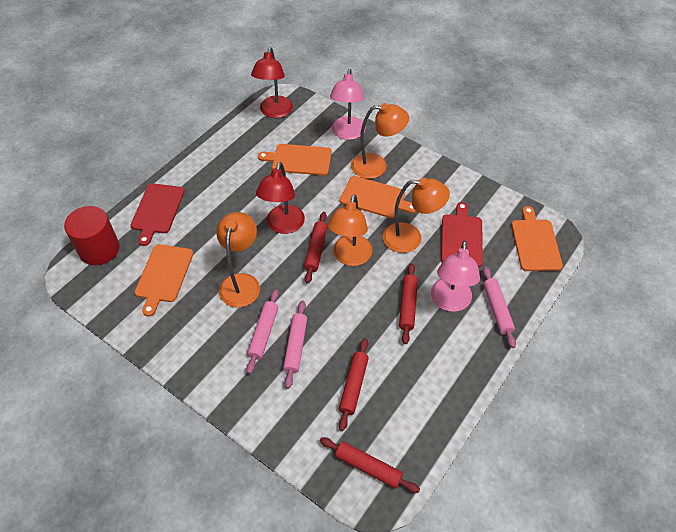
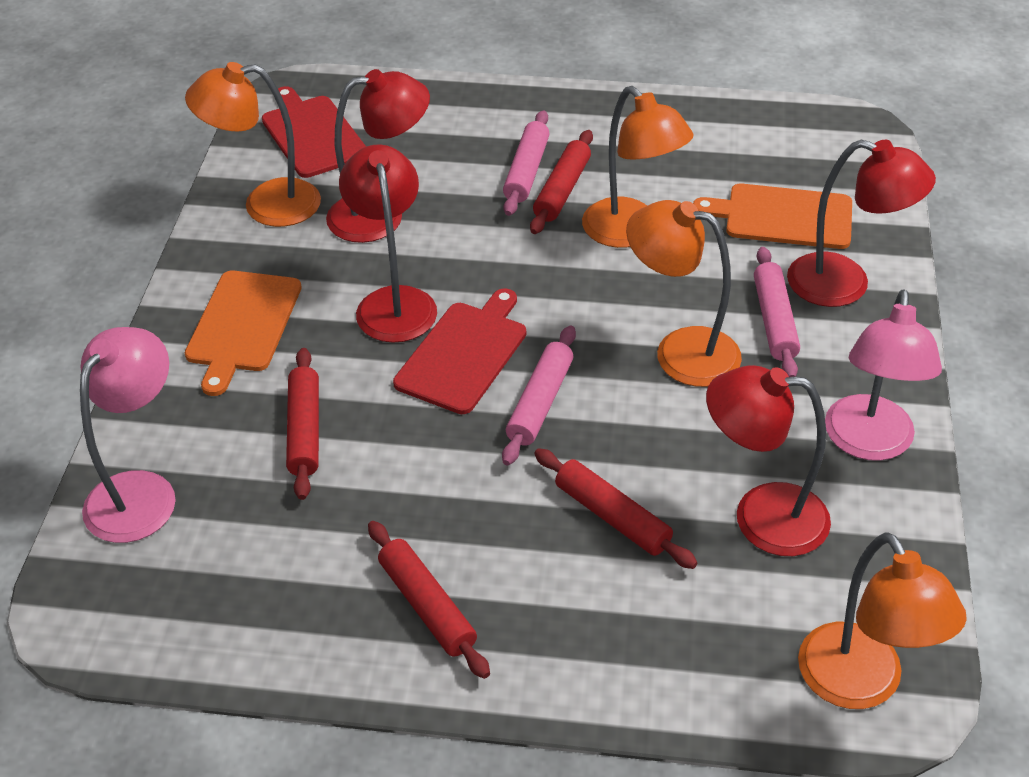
orange cutting board: 4 -> 2
red cylinder: 1 -> 0
red lamp: 2 -> 4

